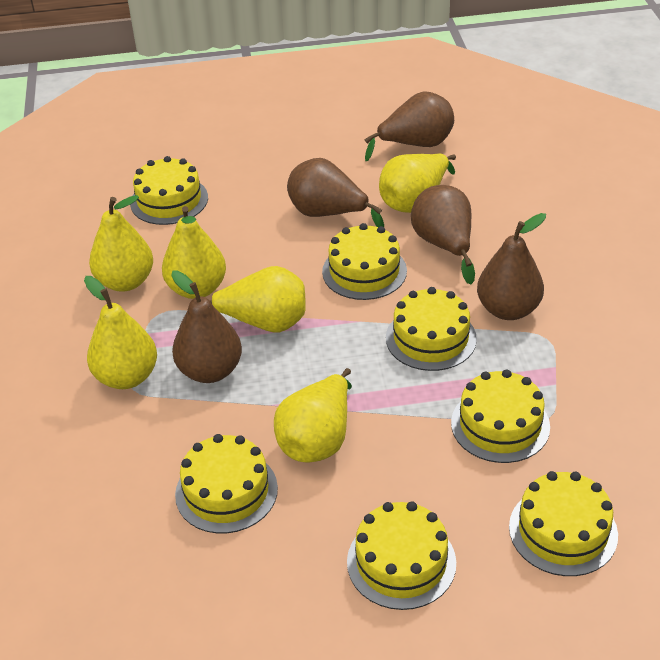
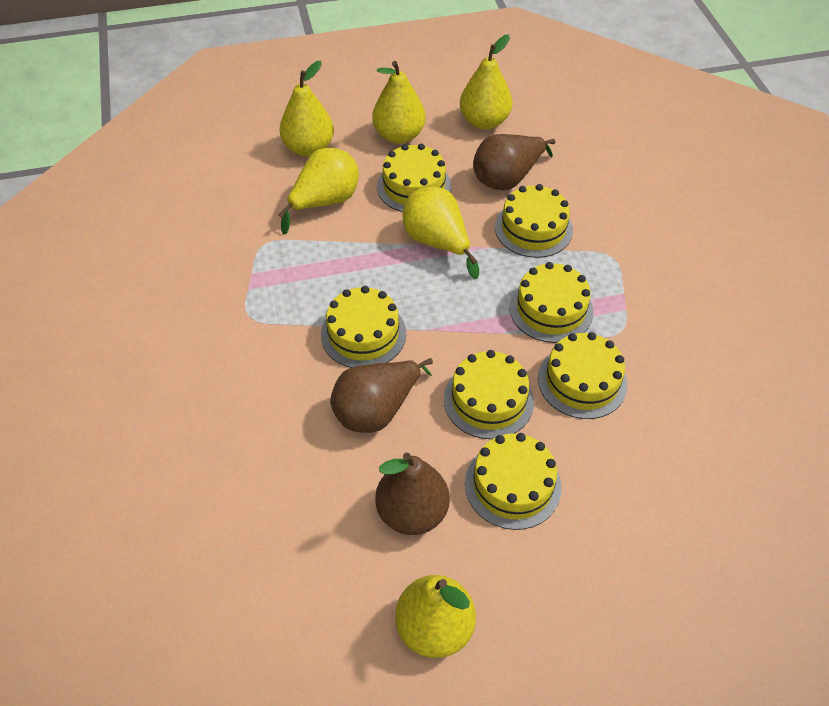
brown pear: 5 -> 3

